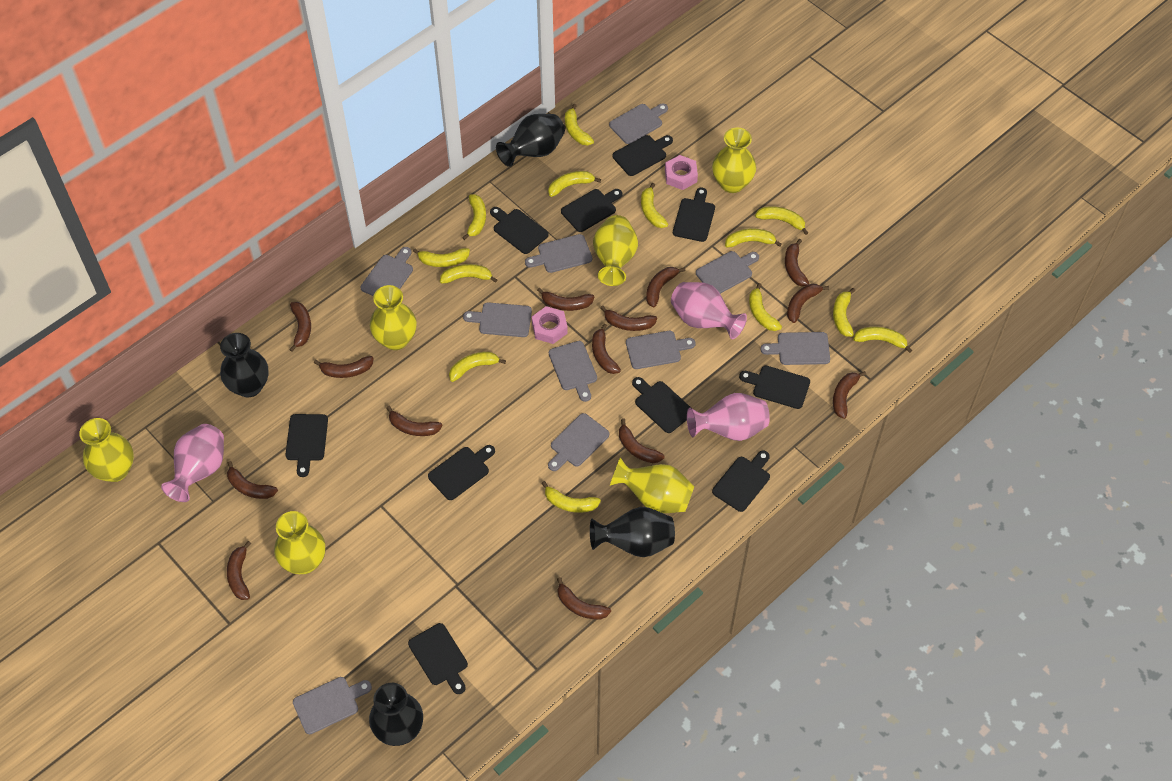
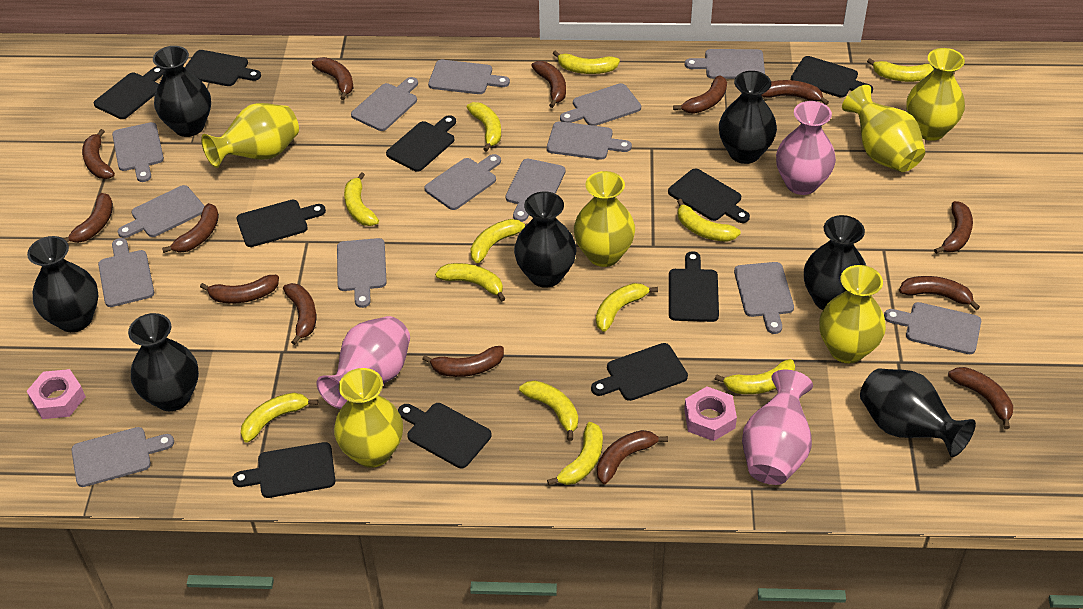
black vase: 4 -> 7
grey cutting board: 10 -> 14
yellow banana: 13 -> 12

